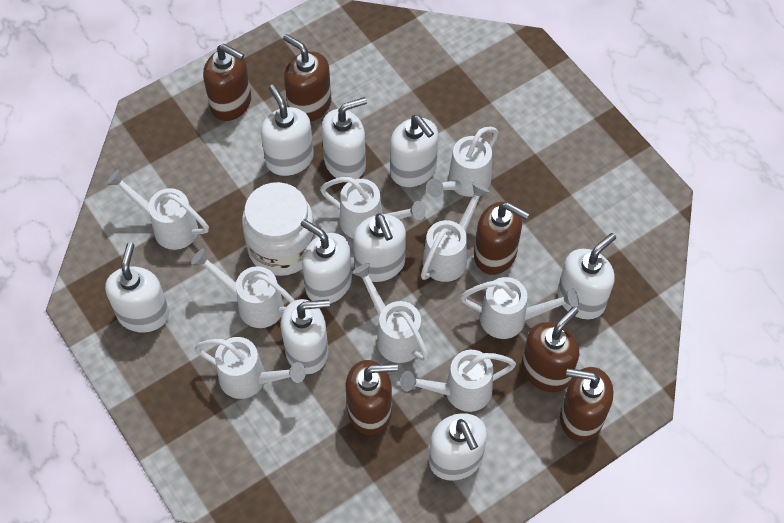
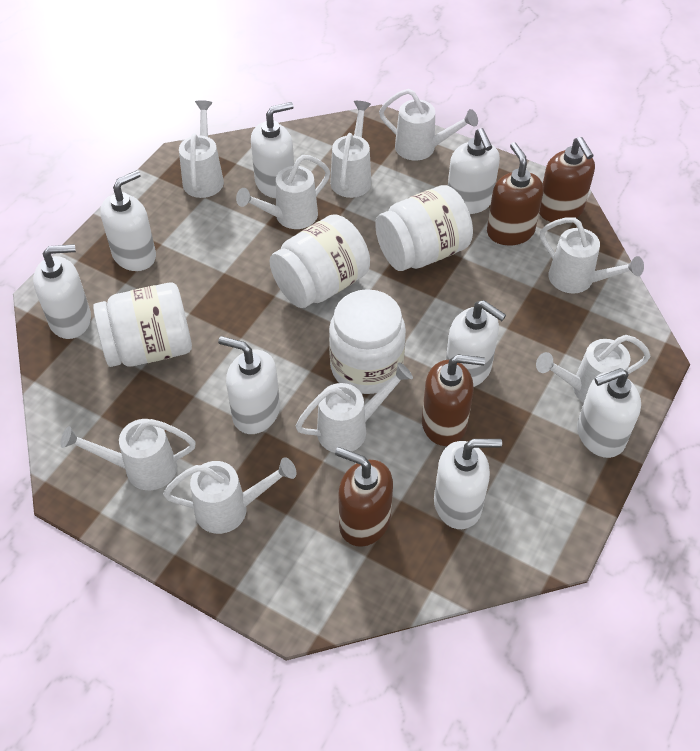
brown soap dispenser: 6 -> 4
white jar: 1 -> 4
white soap dispenser: 9 -> 8

